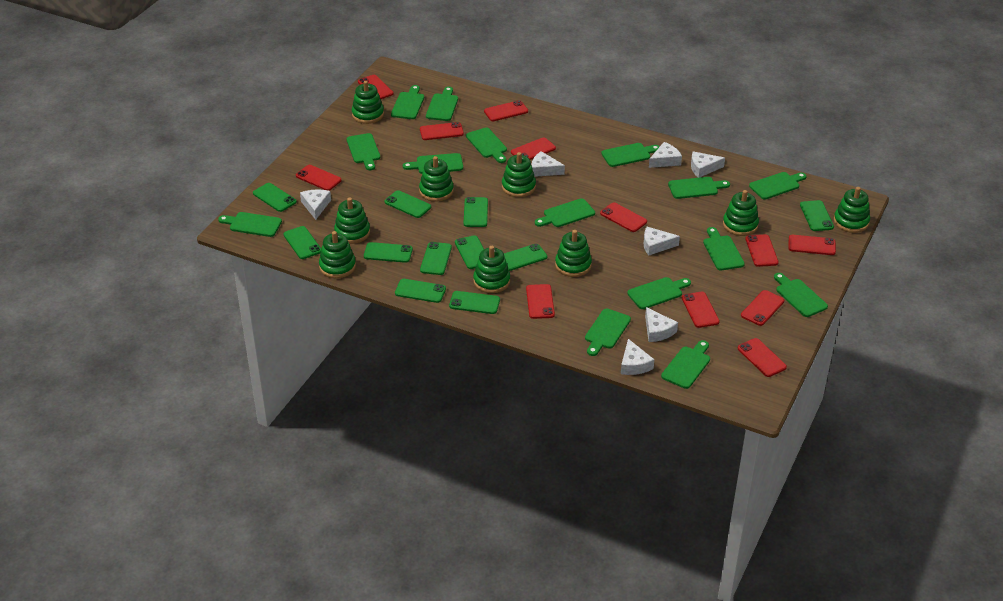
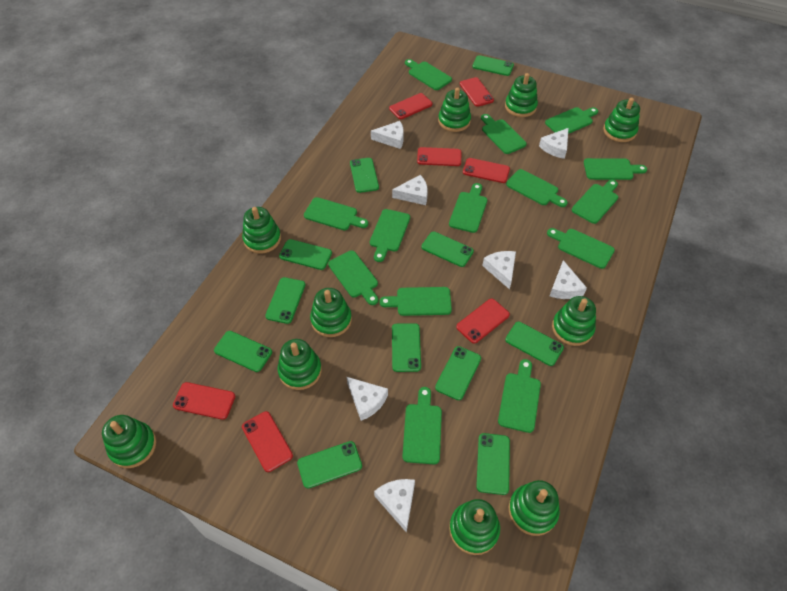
green cutting board: 15 -> 14
green stacking toy: 9 -> 10
red phone: 12 -> 7

